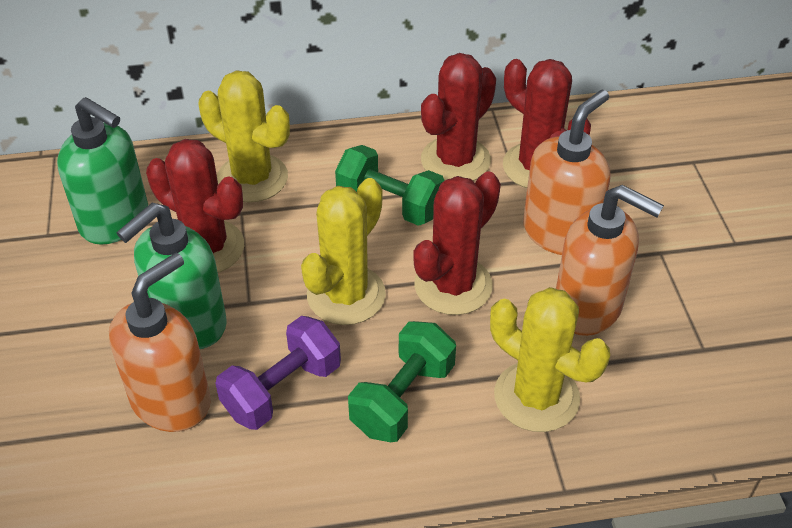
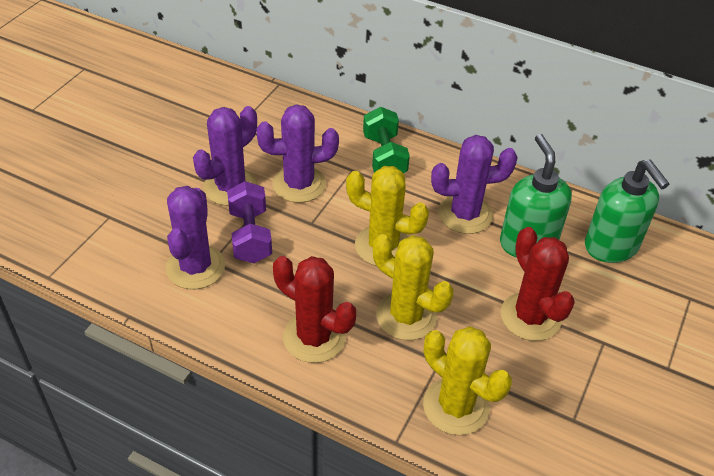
green dumbbell: 2 -> 1
orange soap dispenser: 3 -> 0
purple cactus: 0 -> 4
red cactus: 4 -> 2

